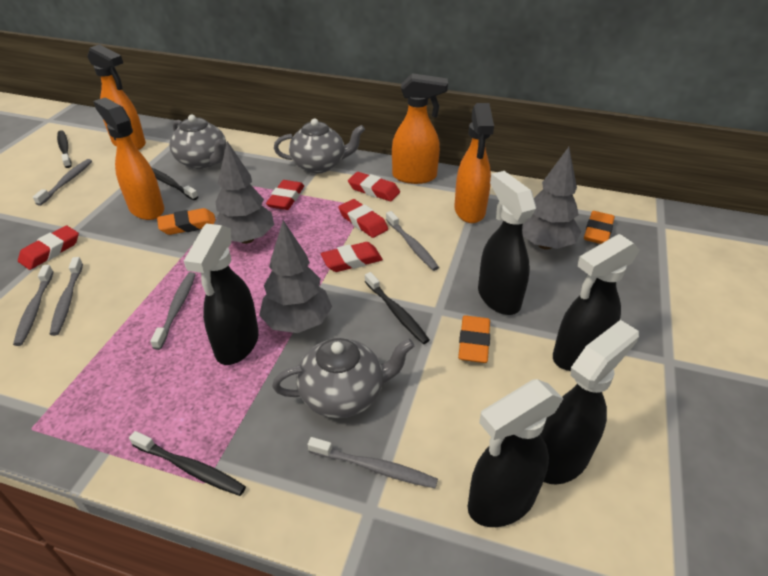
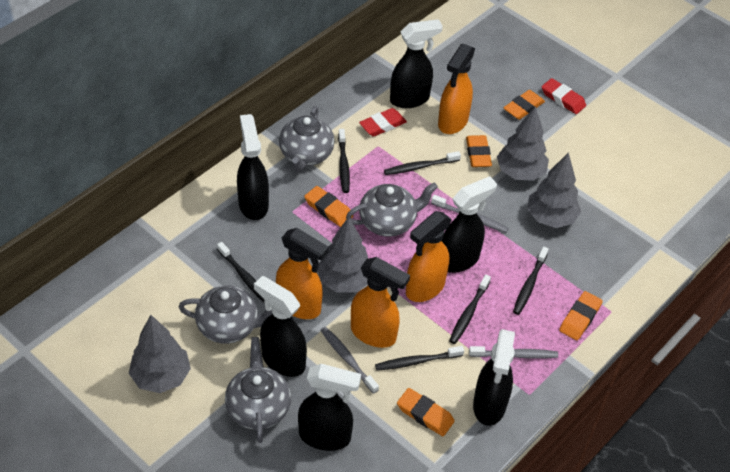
black spray bottle: 5 -> 6
black toothbrush: 4 -> 6
grey teapot: 3 -> 4
grey toothbrush: 6 -> 3
grey tree: 3 -> 4
orange eraser: 3 -> 5
red eraser: 5 -> 2

